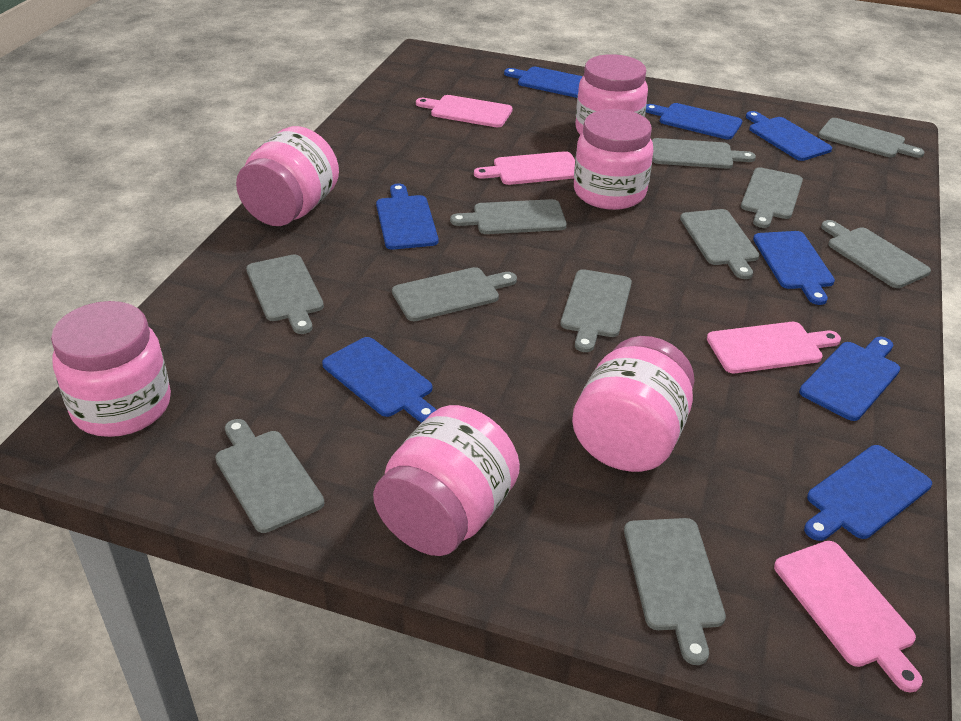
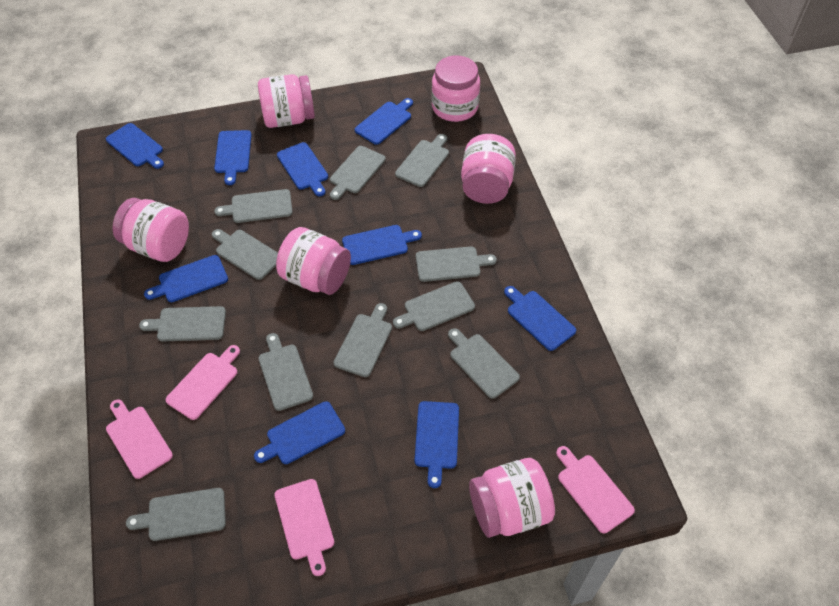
blue cutting board: 8 -> 9

